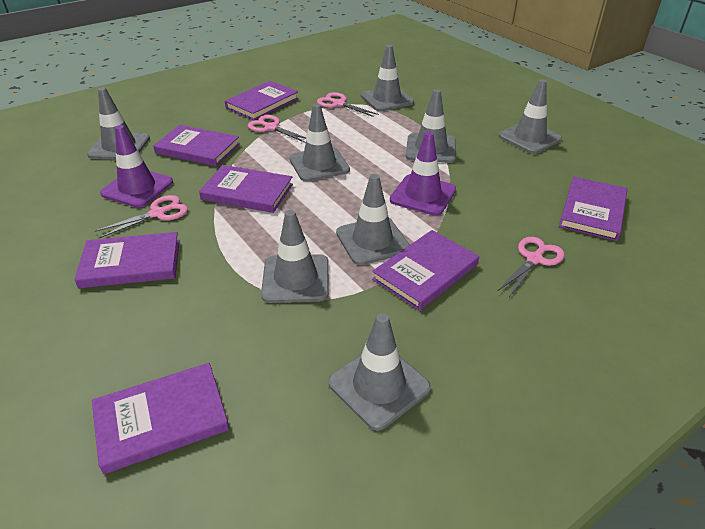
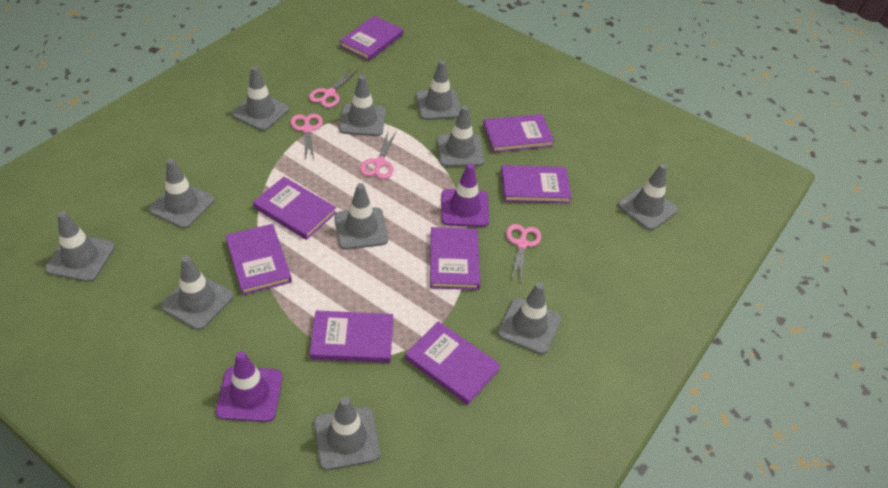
grey traffic cone: 8 -> 11
purple book: 7 -> 8

